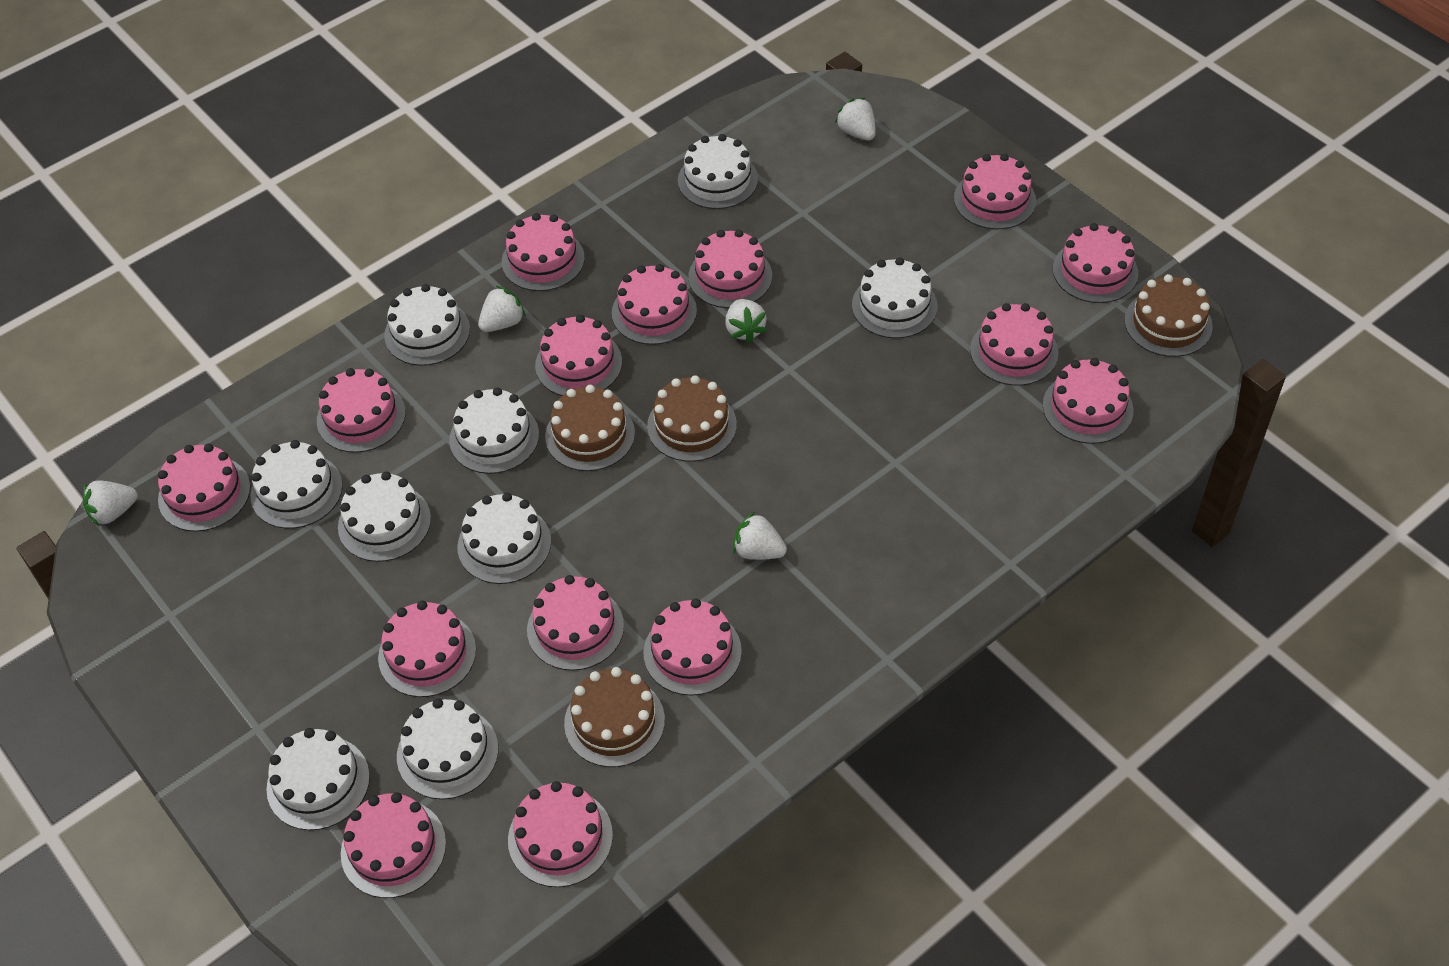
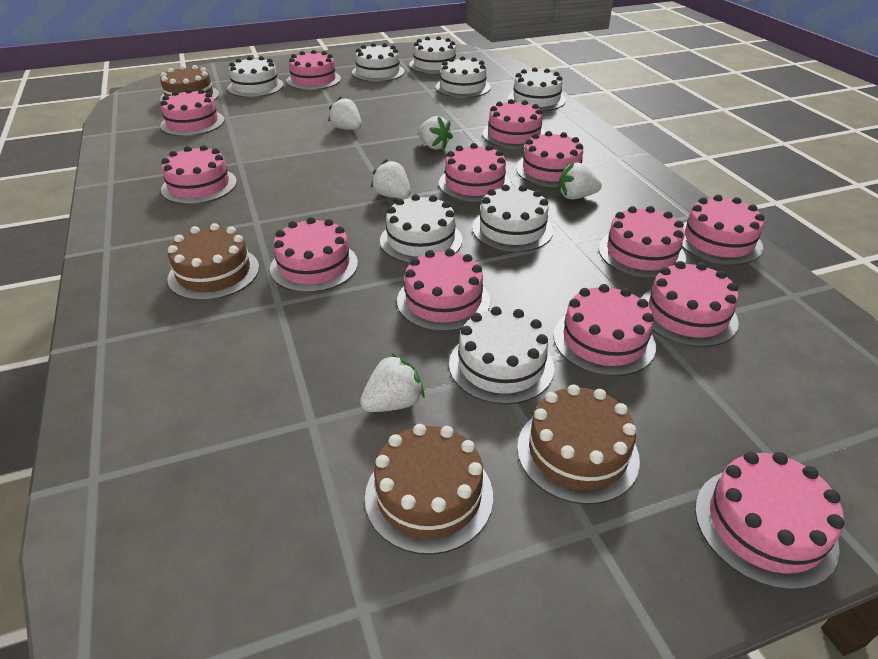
pink cake: 15 -> 13
white cake: 9 -> 8

